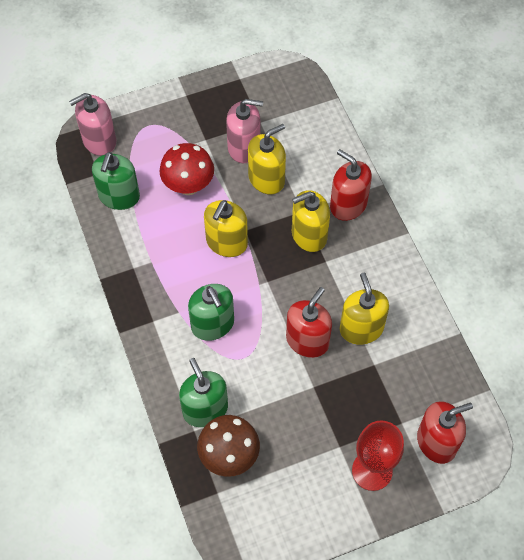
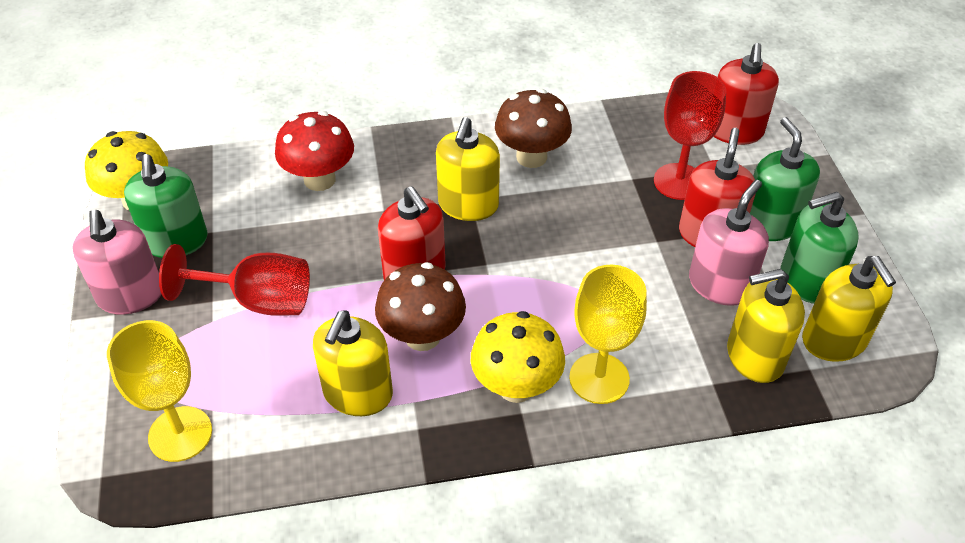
brown mushroom: 1 -> 2
red goblet: 1 -> 2
yellow goblet: 0 -> 2
yellow mushroom: 0 -> 2

